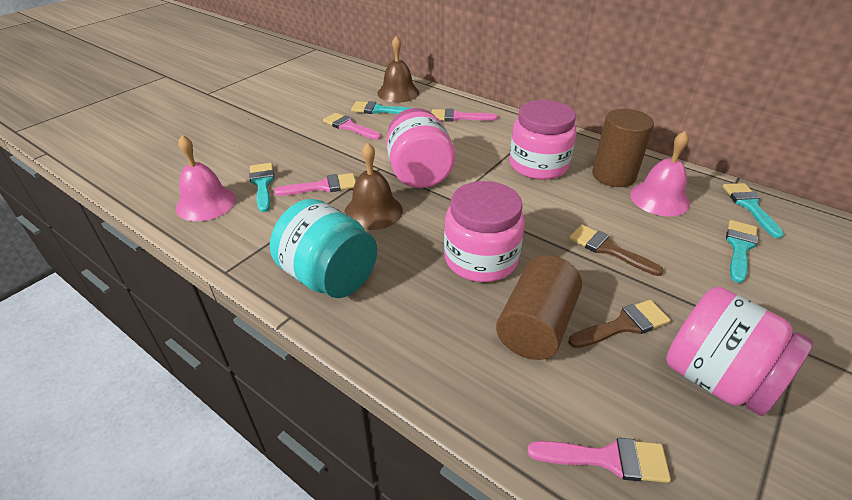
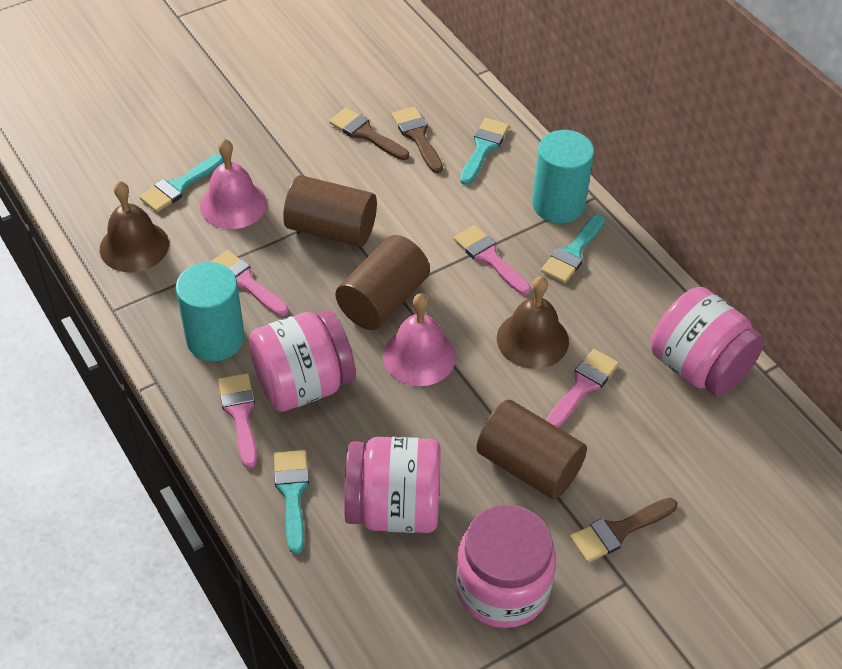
brown brush: 2 -> 3
brown cylinder: 2 -> 3
turquoise cylinder: 0 -> 2
turquoise jar: 1 -> 0

